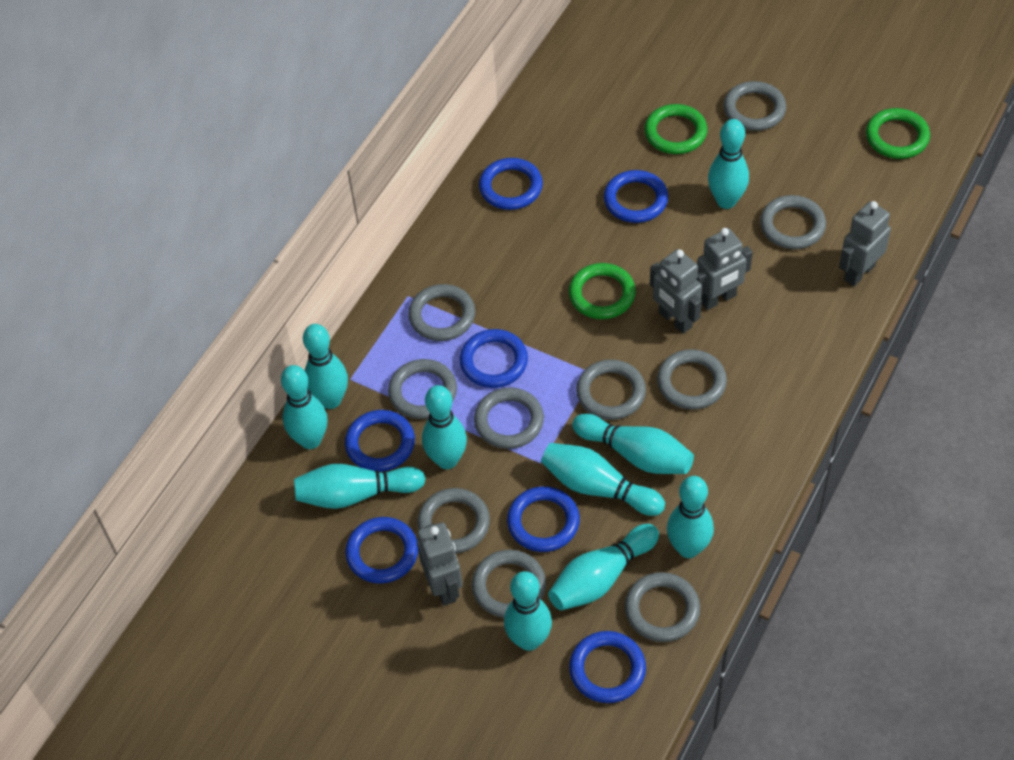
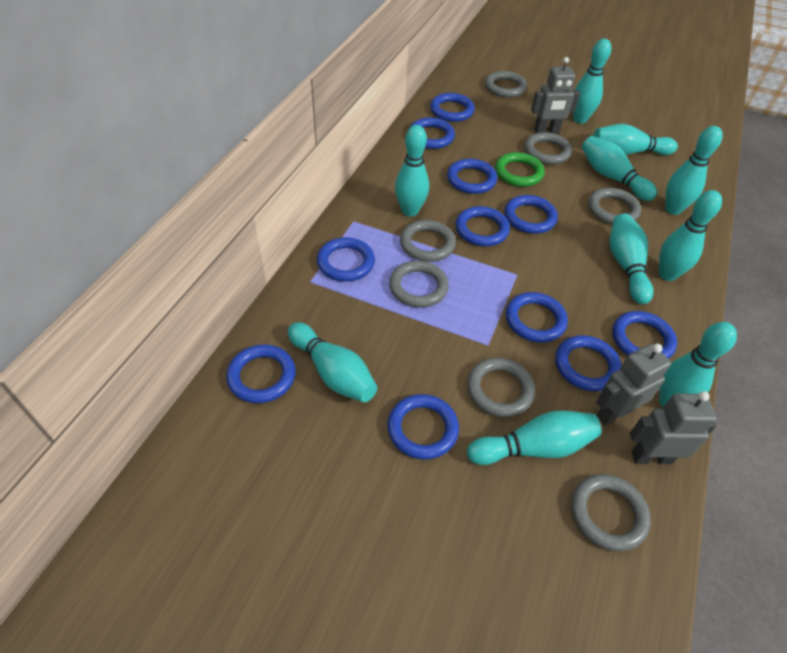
blue ring: 7 -> 11
green ring: 3 -> 1
grey ring: 10 -> 7
grey robot: 4 -> 3

